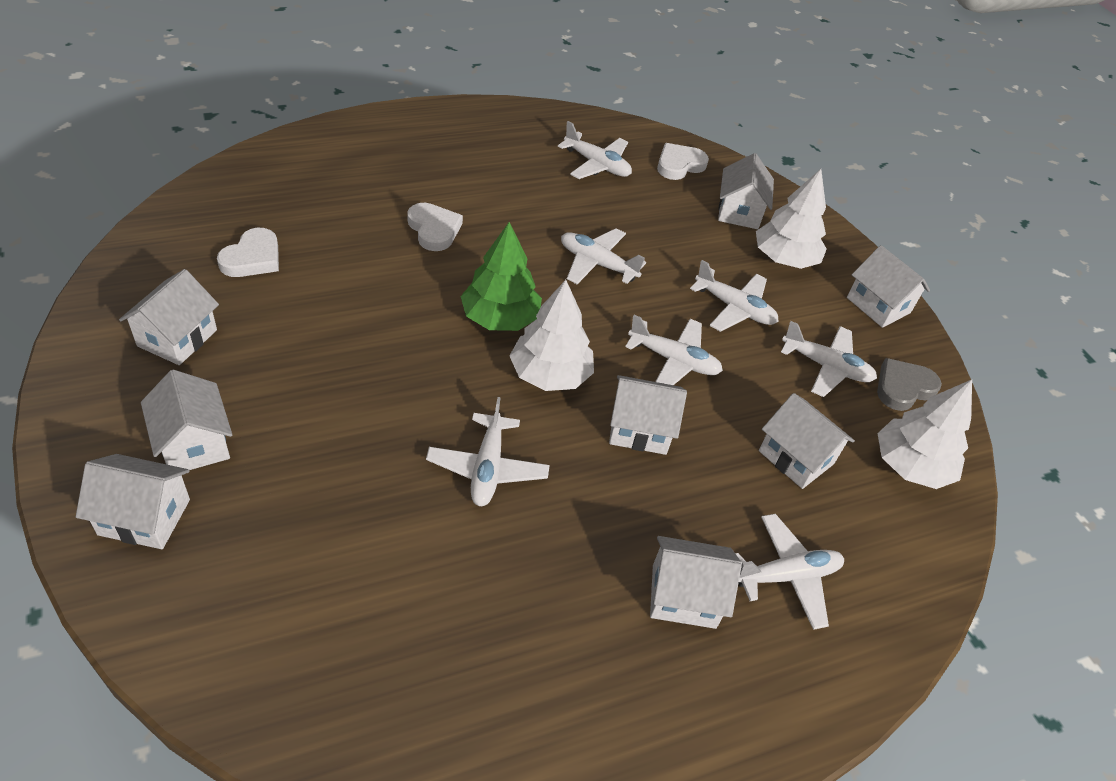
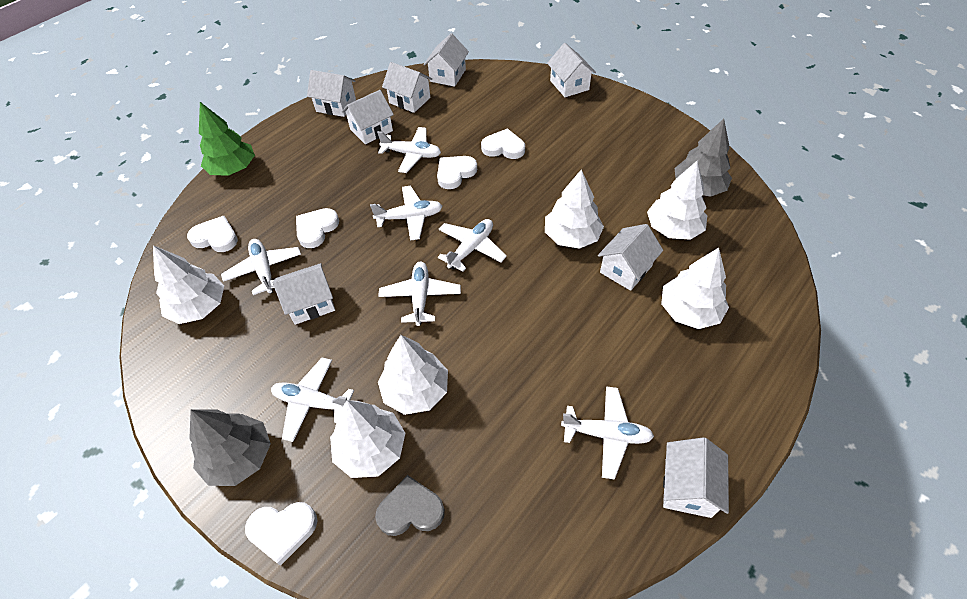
grey tree: 0 -> 2
white heart: 3 -> 5
white tree: 3 -> 6

